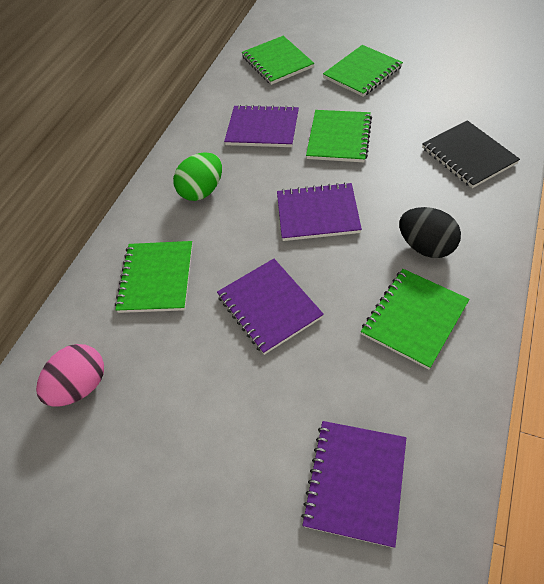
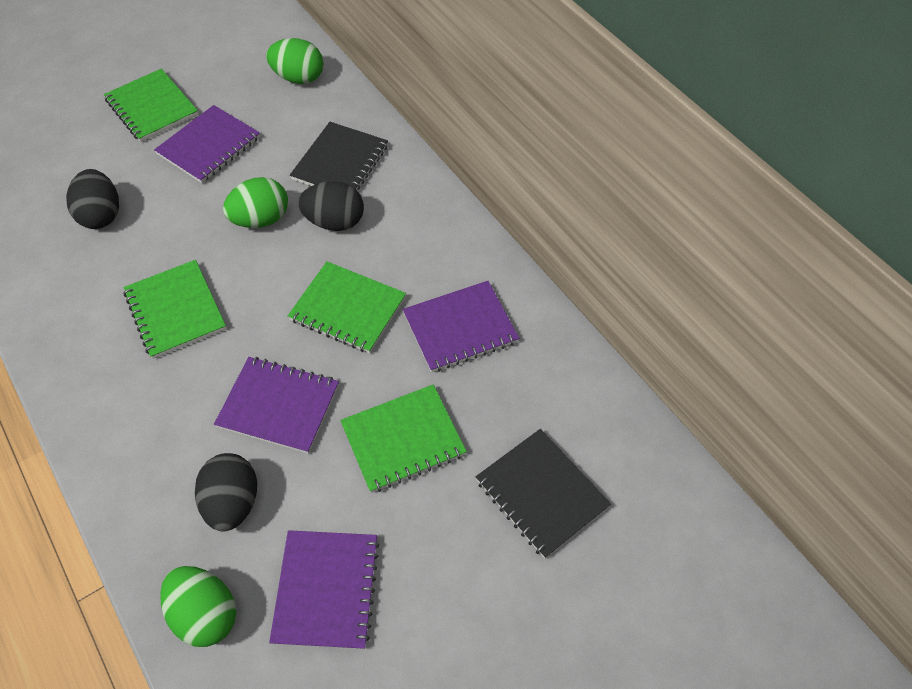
black egg: 1 -> 3
black notebook: 1 -> 2
green egg: 1 -> 3
green notebook: 5 -> 4
pink egg: 1 -> 0

